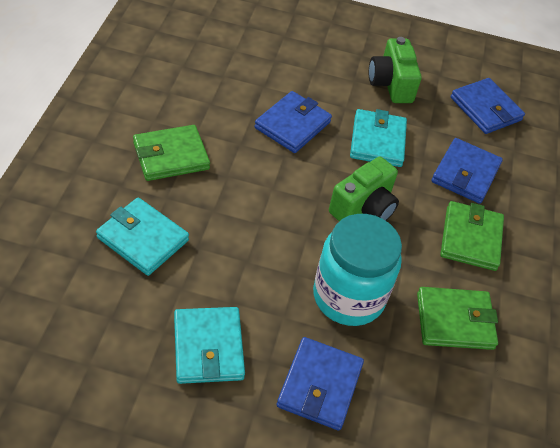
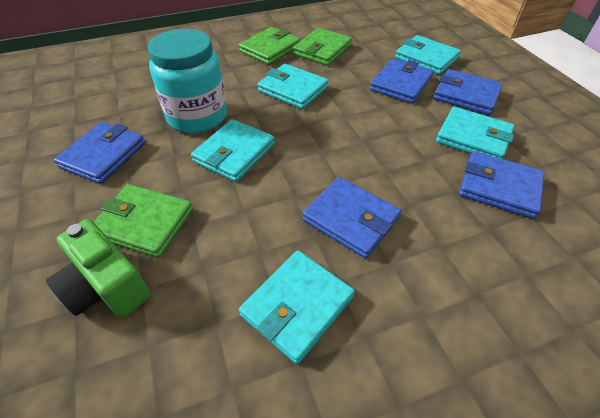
blue wallet: 4 -> 5
green camera: 2 -> 1
turquoise wallet: 3 -> 5

